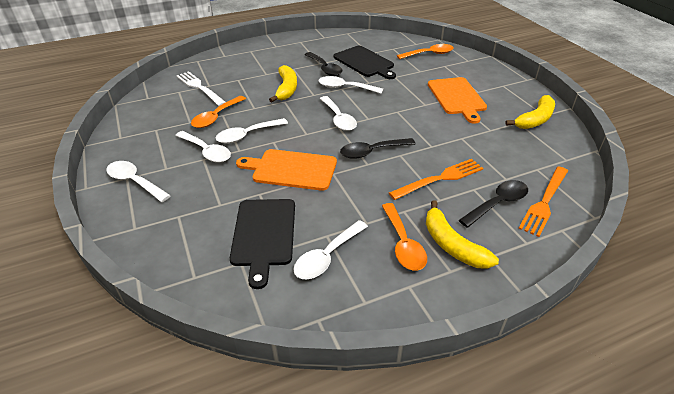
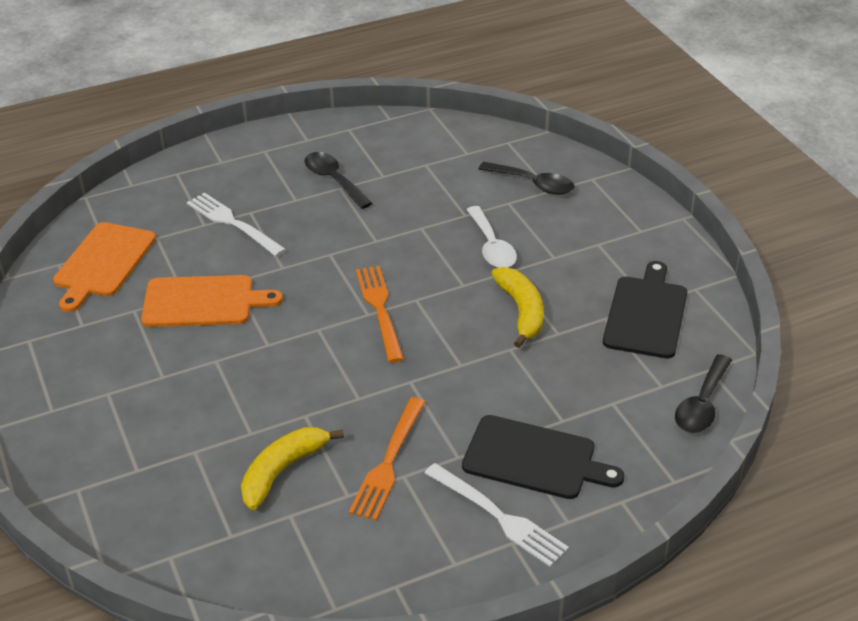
orange spoon: 3 -> 0
white fork: 1 -> 2
white spoon: 6 -> 1
yellow banana: 3 -> 2

